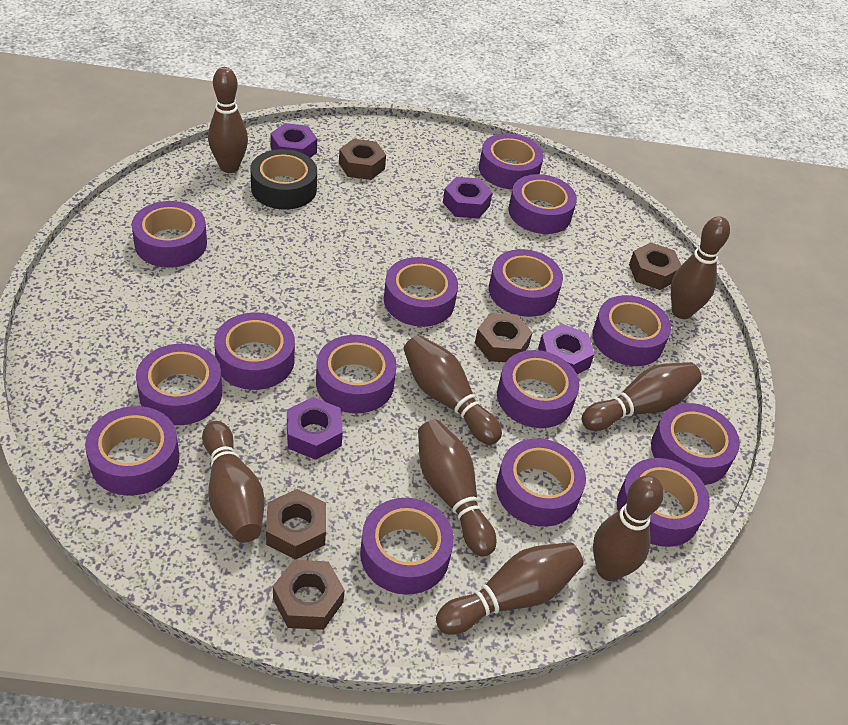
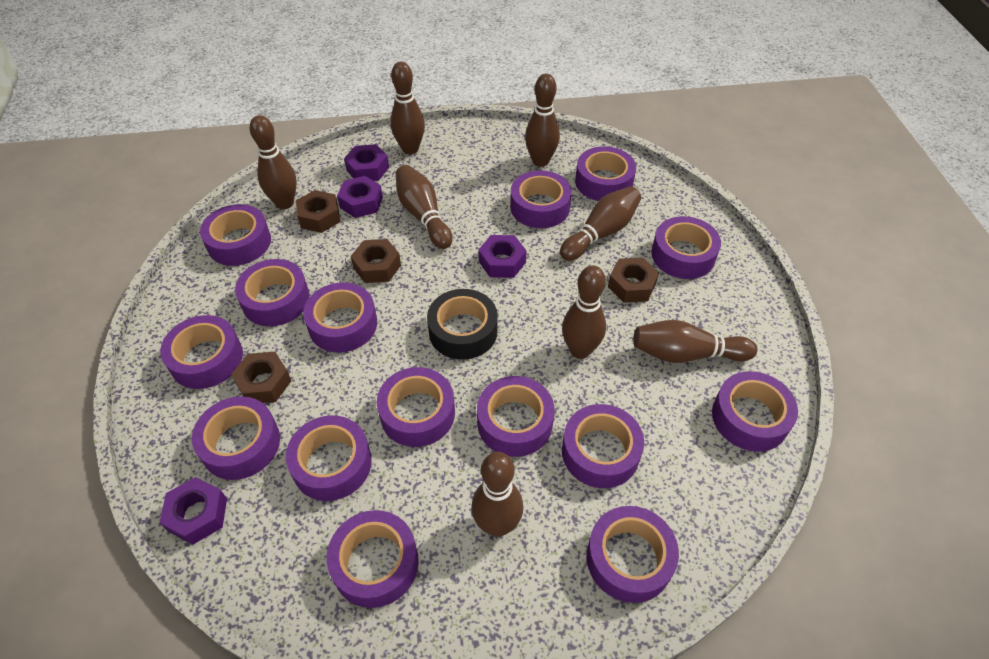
brown nut: 5 -> 4

